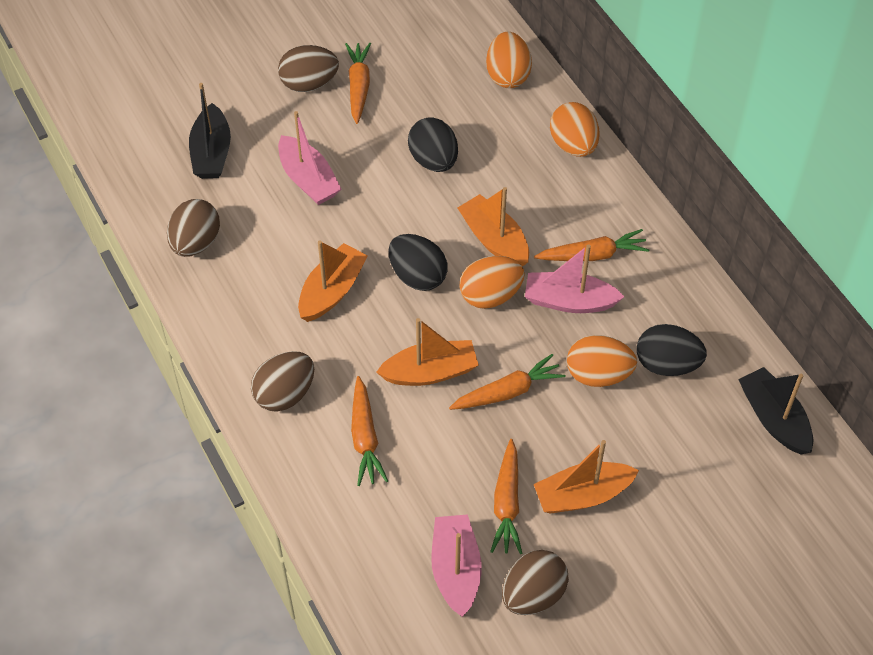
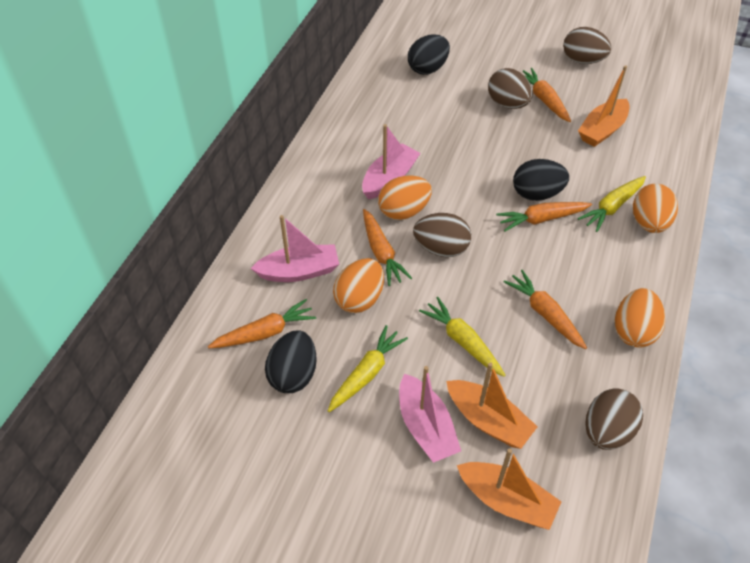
black boat: 2 -> 0
orange boat: 4 -> 3
yellow carrot: 0 -> 3

